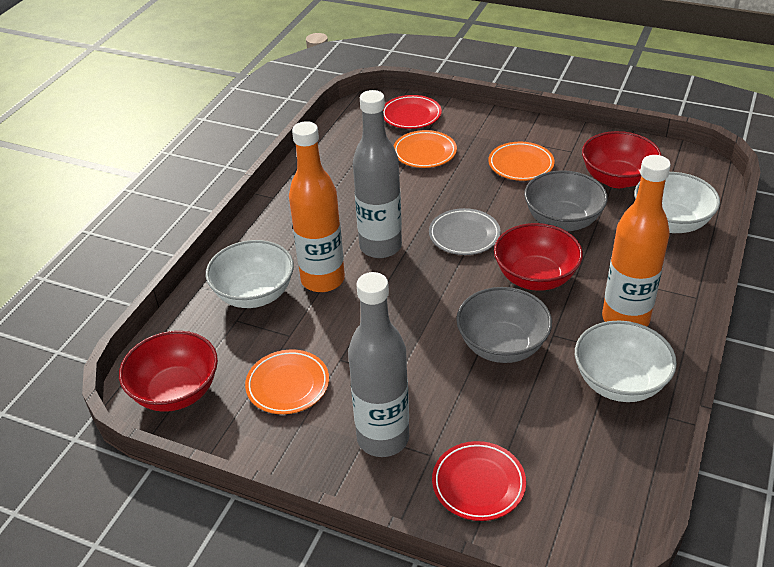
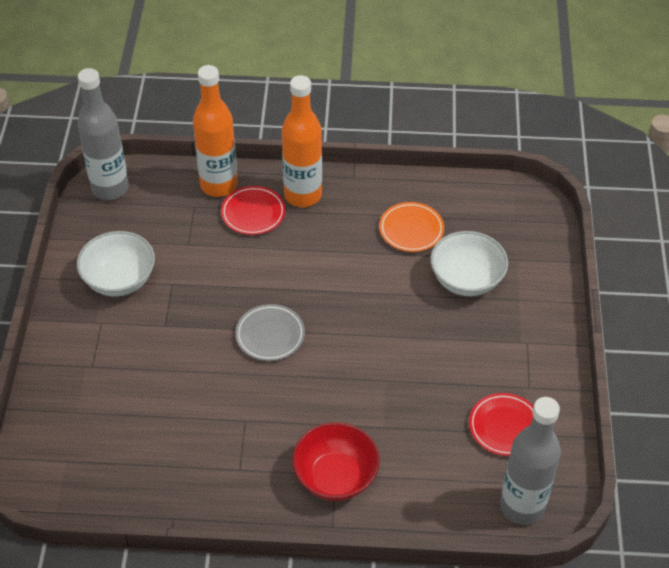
grey bowl: 2 -> 0
orange plate: 3 -> 1
red bowl: 3 -> 1
white bowl: 3 -> 2

